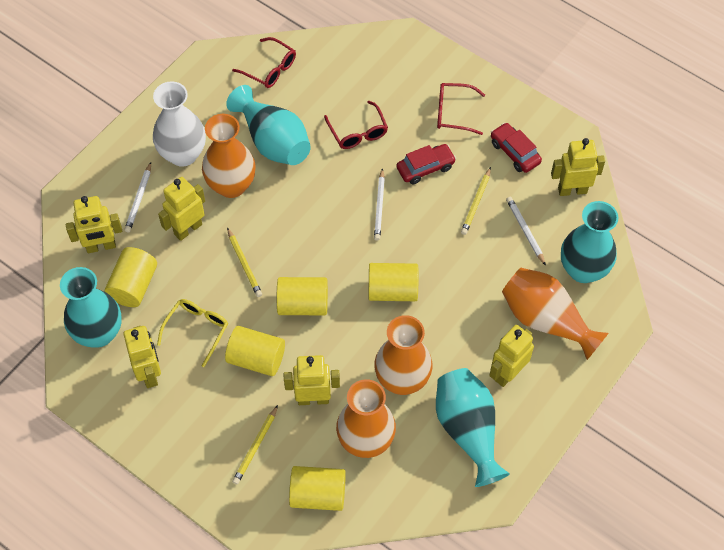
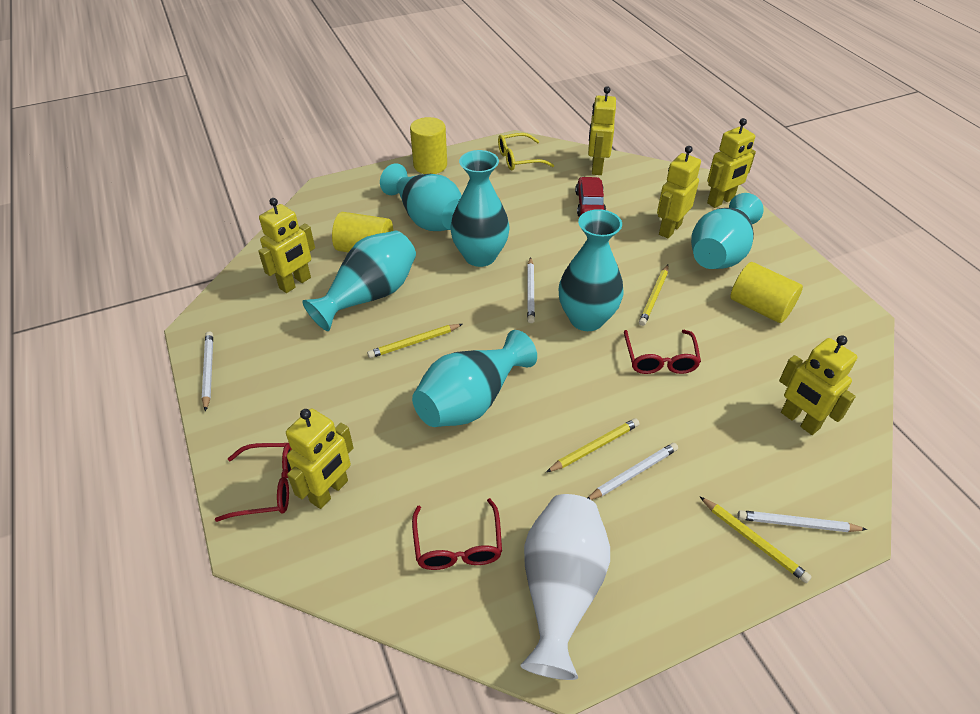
orange vase: 4 -> 0
red car: 2 -> 1
turquoise vase: 4 -> 6
white pencil: 3 -> 4
yellow cylinder: 5 -> 3
yellow pencil: 3 -> 4

